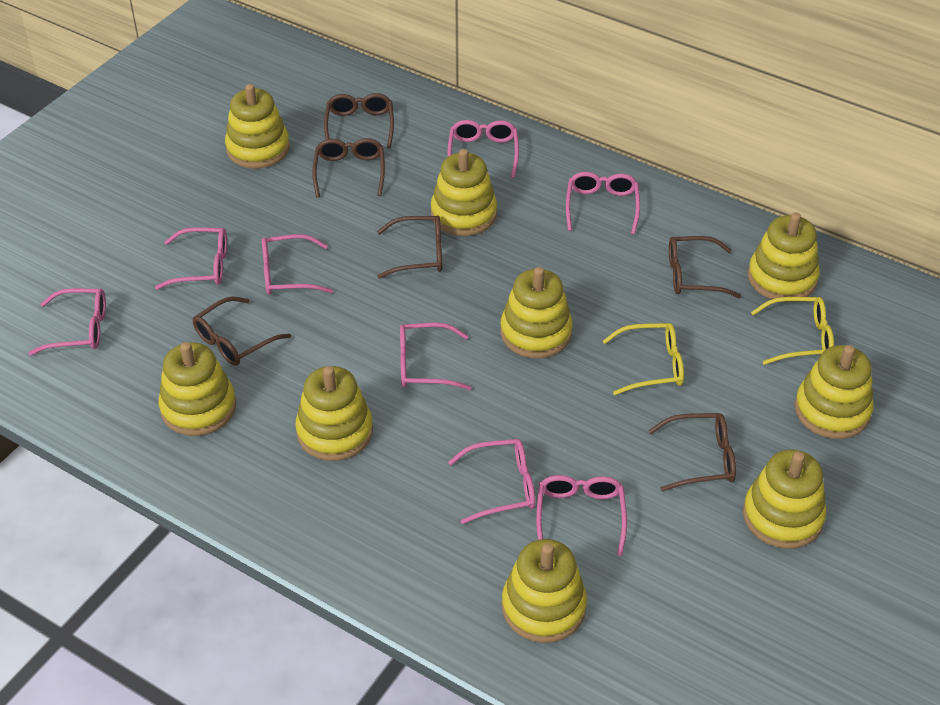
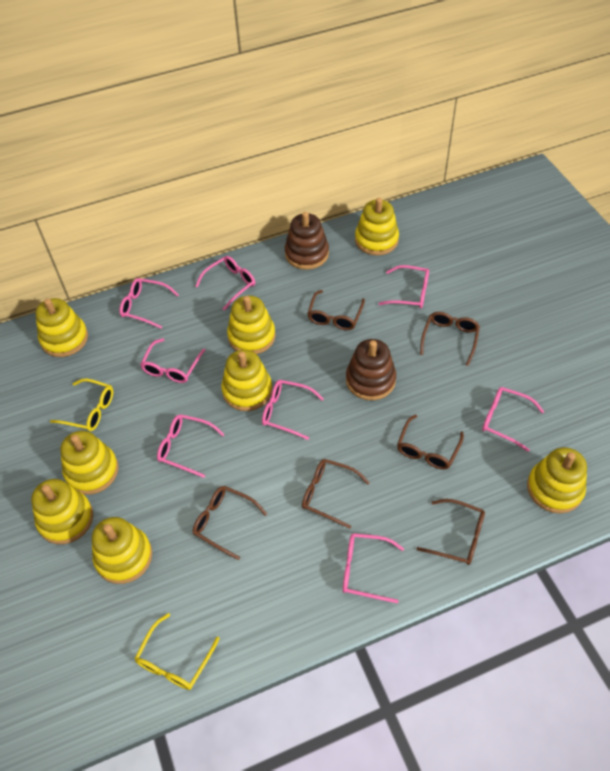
brown stacking toy: 0 -> 2
yellow stacking toy: 9 -> 8

